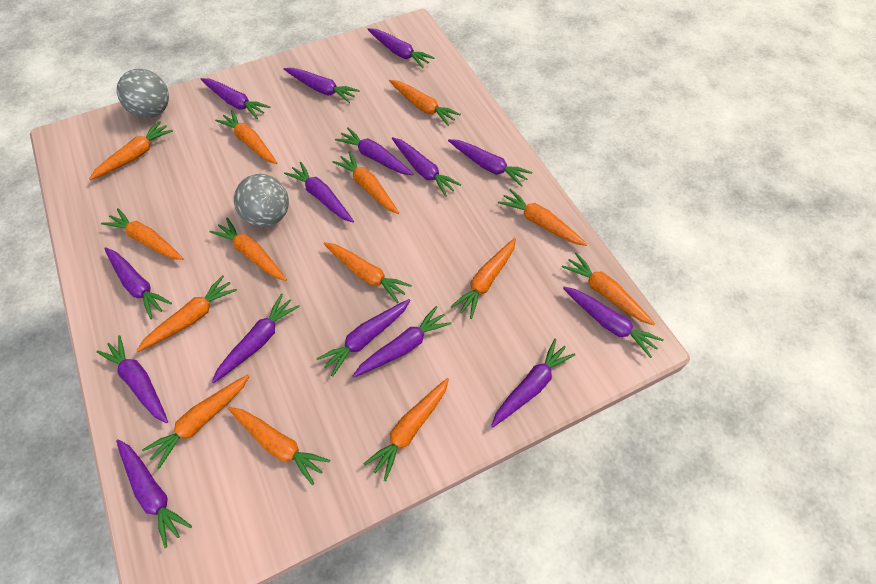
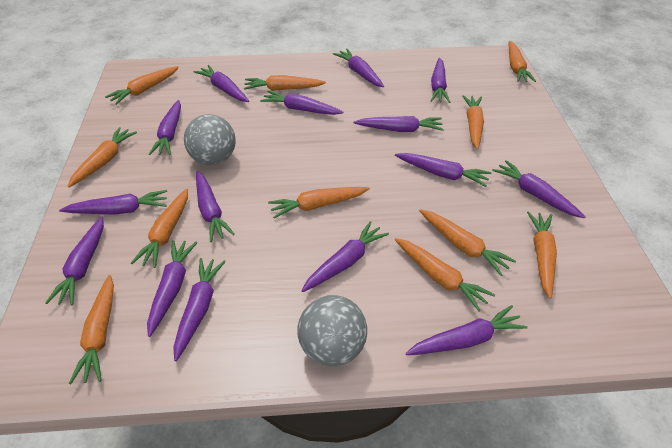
orange carrot: 14 -> 11

